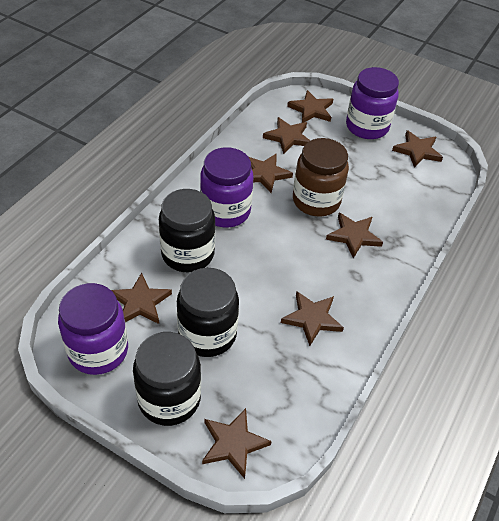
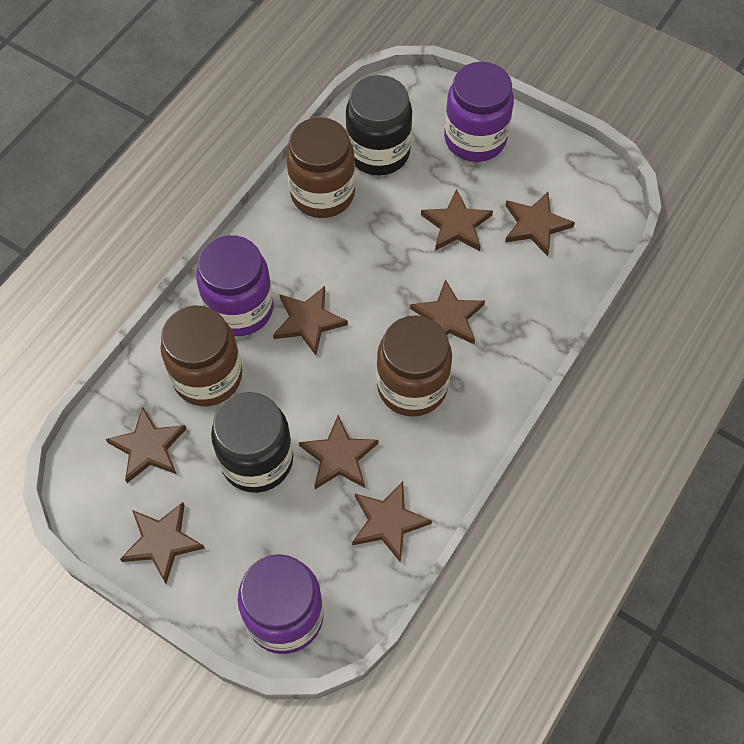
black jar: 3 -> 2
brown jar: 1 -> 3

